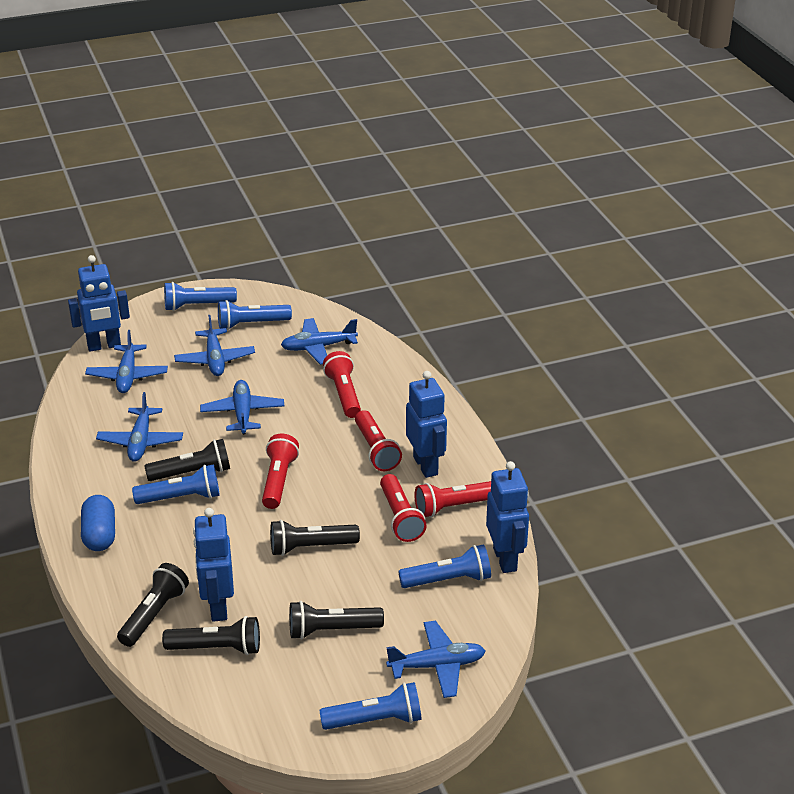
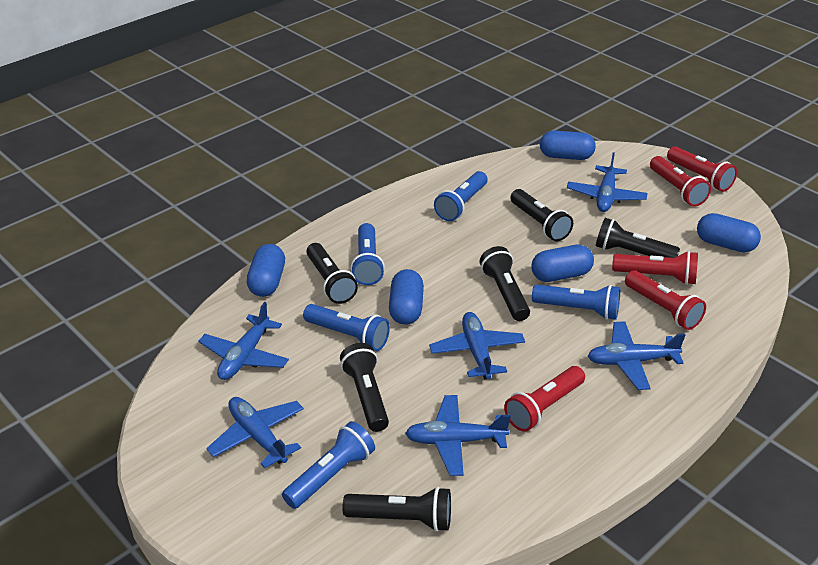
black flashlight: 5 -> 6
blue capsule: 1 -> 5
blue robot: 4 -> 0

